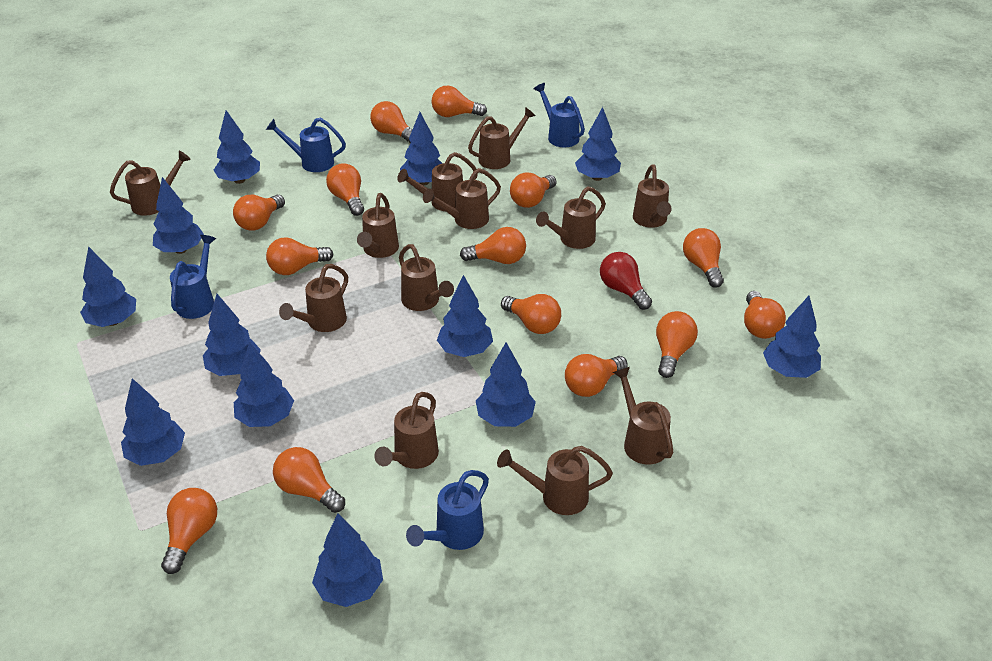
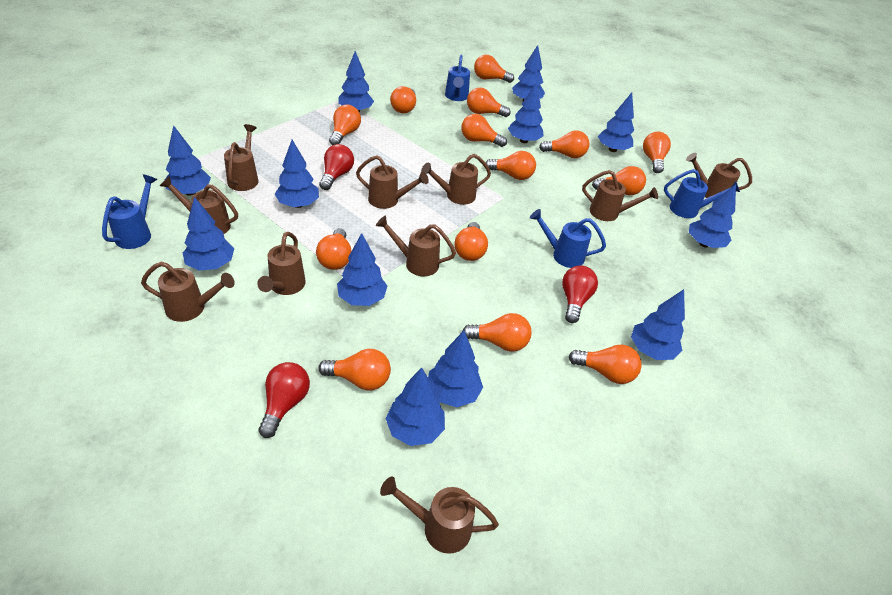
brown watering can: 12 -> 10
red light bulb: 1 -> 3

